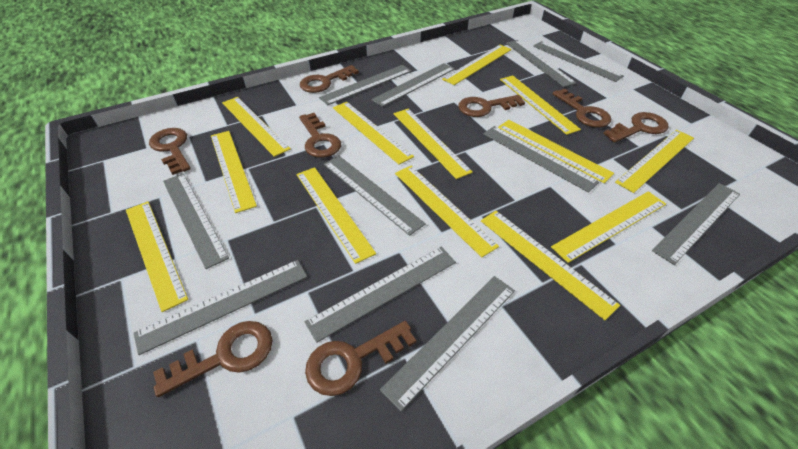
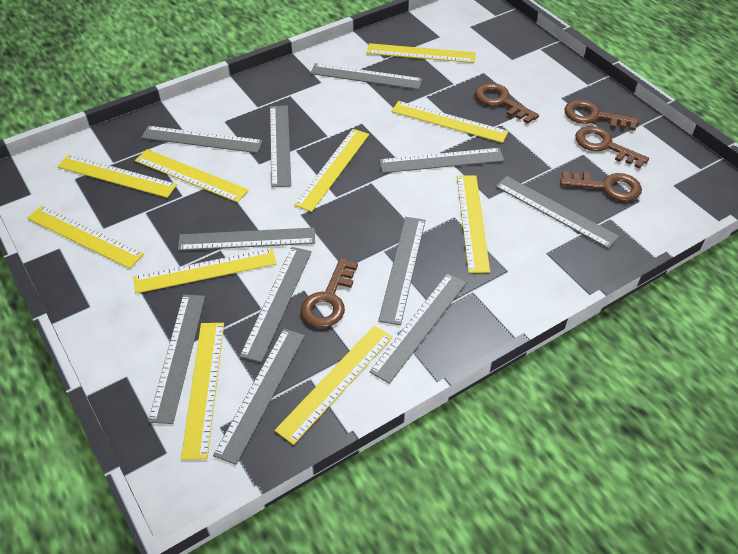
brown key: 8 -> 5
yellow ruler: 13 -> 10

